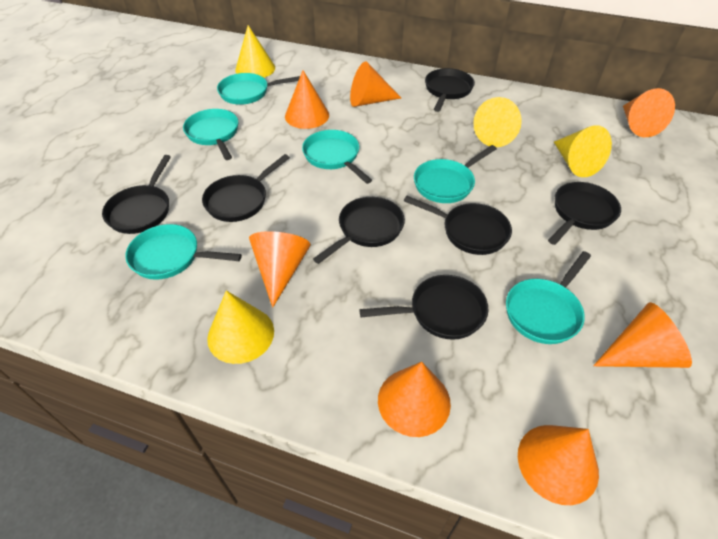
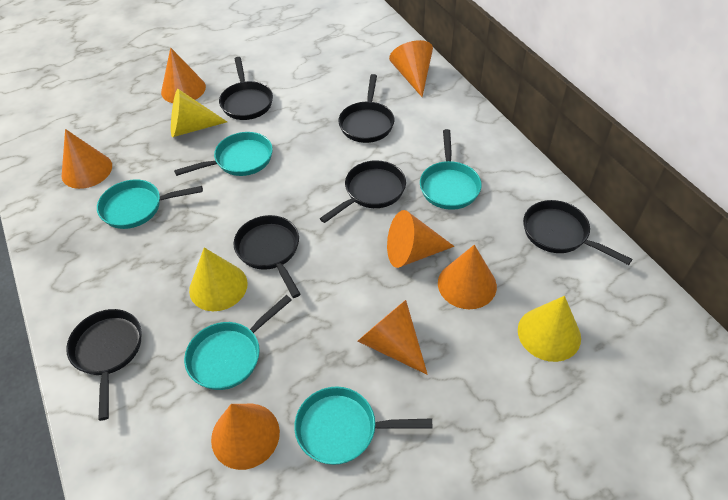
black pan: 7 -> 6
turquoise pan: 6 -> 5
yellow cone: 4 -> 3

